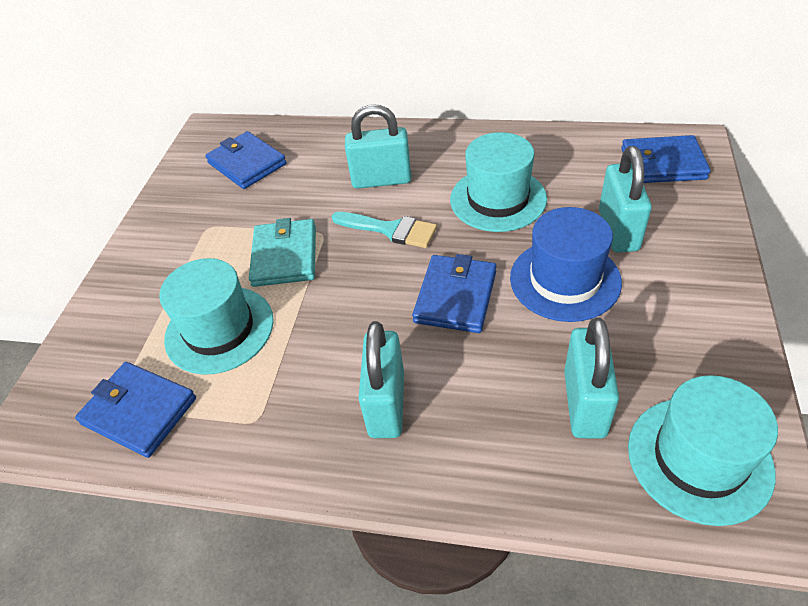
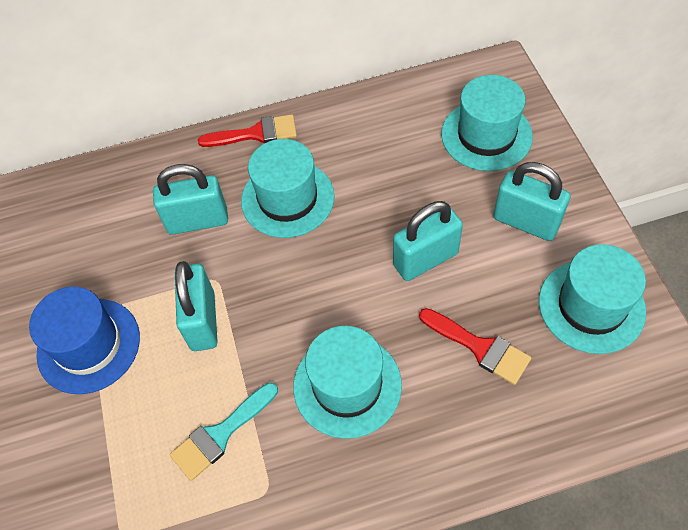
blue wallet: 4 -> 0
red brush: 0 -> 2
turquoise hat: 3 -> 4
turquoise wallet: 1 -> 0

